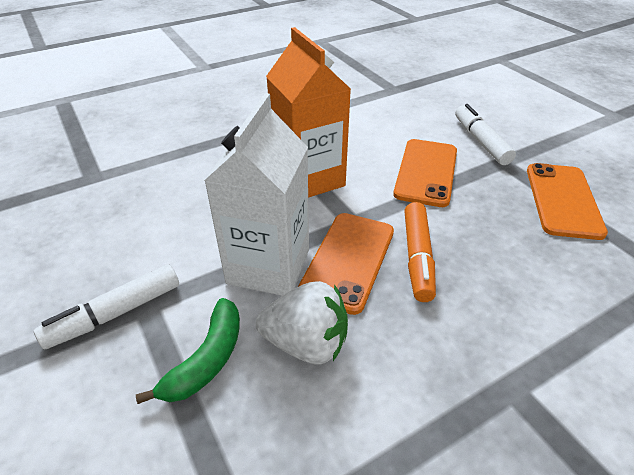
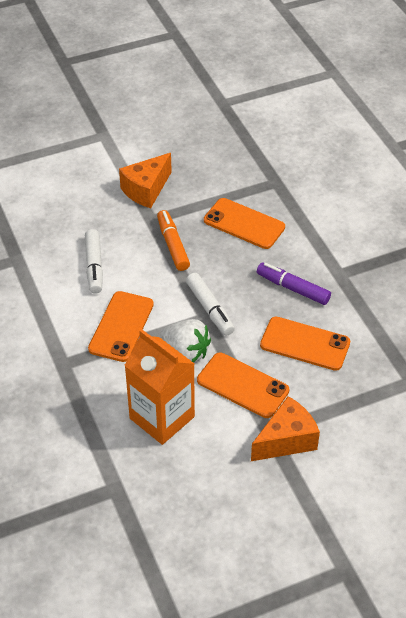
green banana: 1 -> 0
orange cheese: 0 -> 2
orange phone: 3 -> 4
purple marker: 0 -> 1
white carton: 1 -> 0

